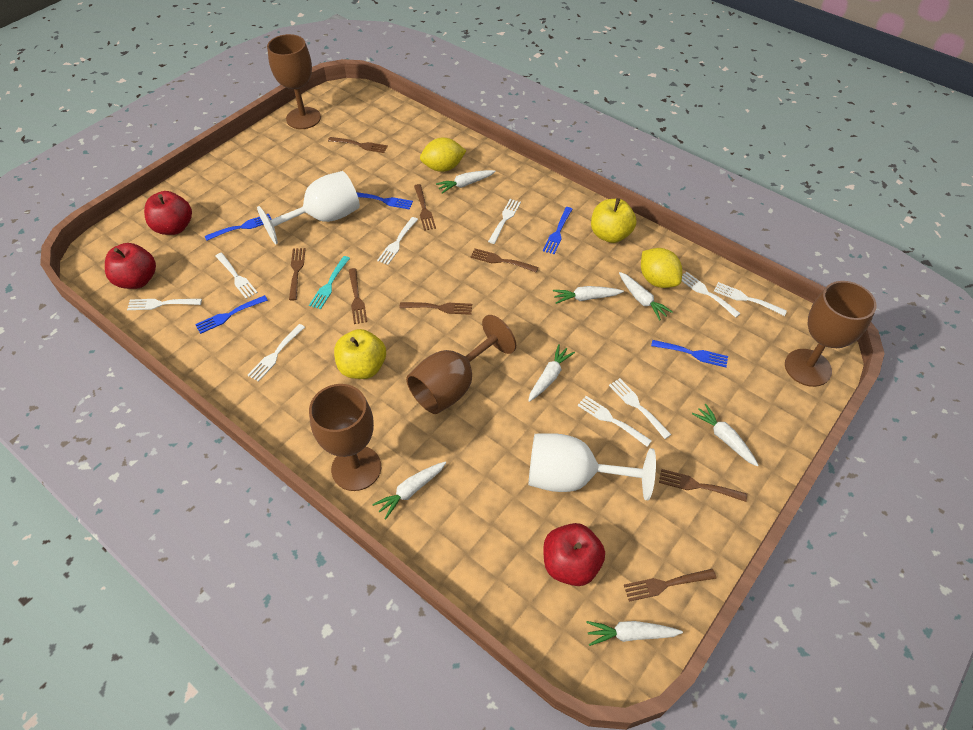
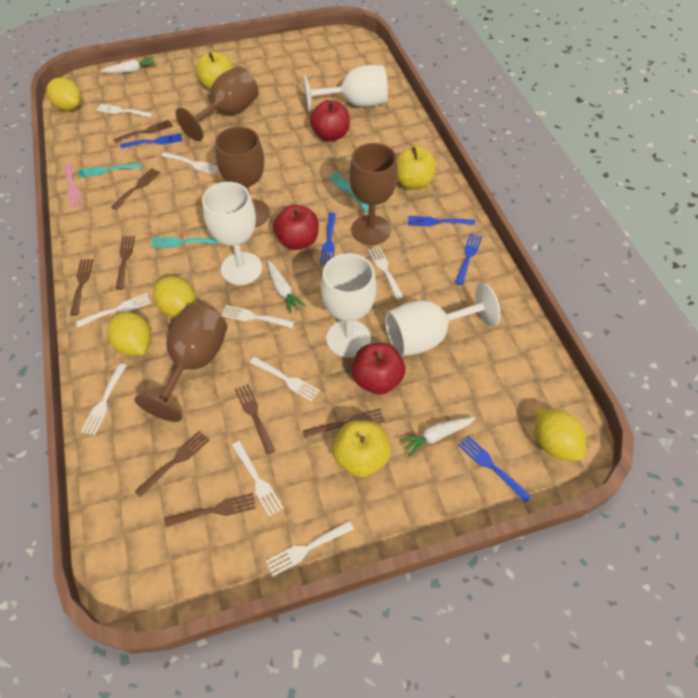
pink fork: 0 -> 1
turquoise fork: 1 -> 3
white carrot: 7 -> 3
white goblet: 2 -> 4
yellow apple: 2 -> 3
yellow lemon: 2 -> 4

